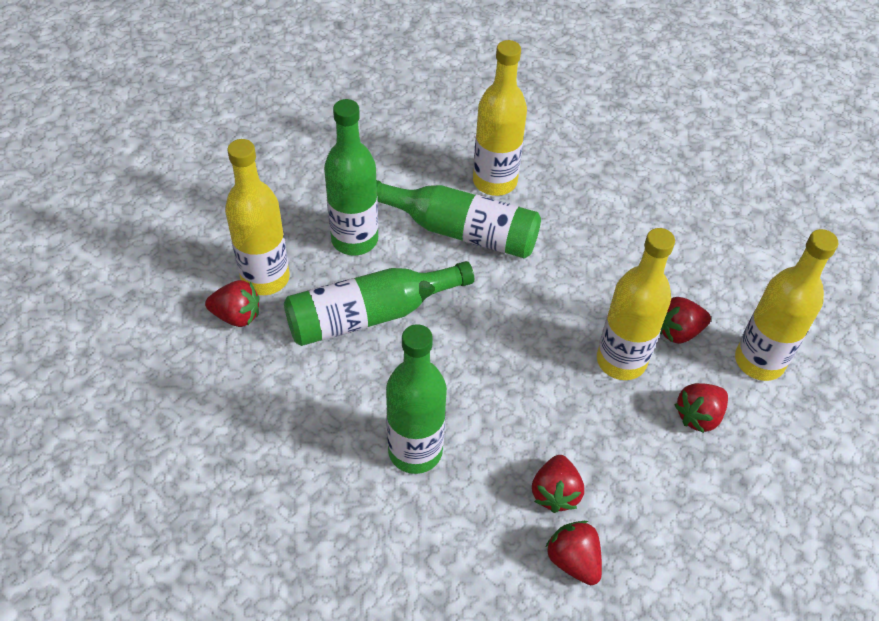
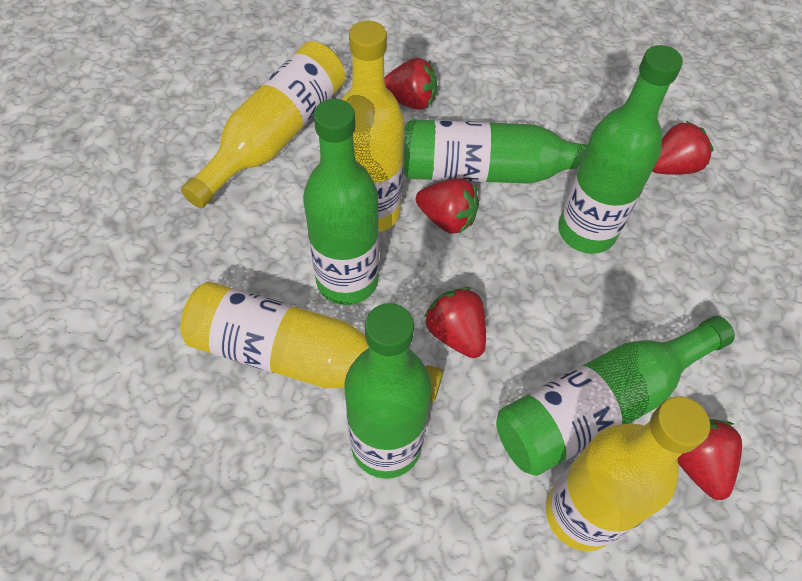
green bottle: 4 -> 5

